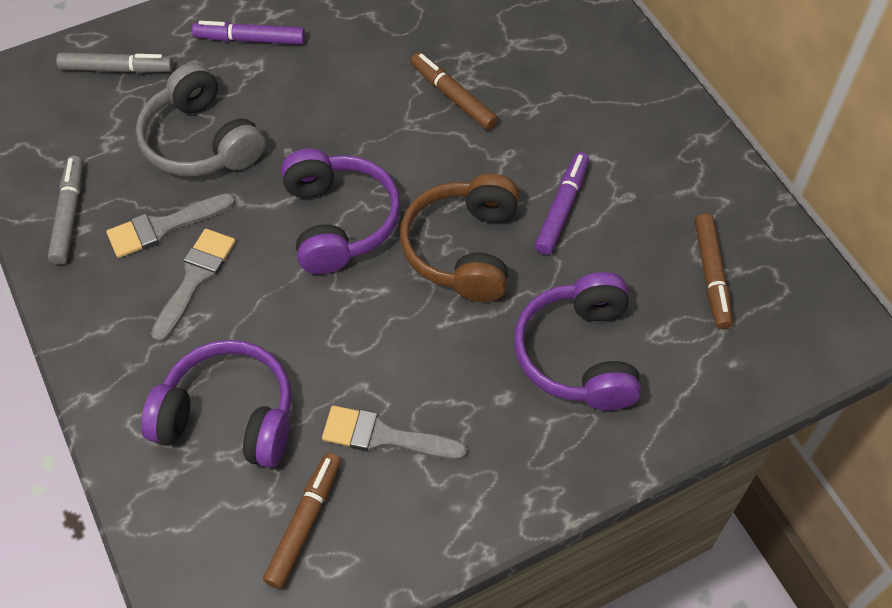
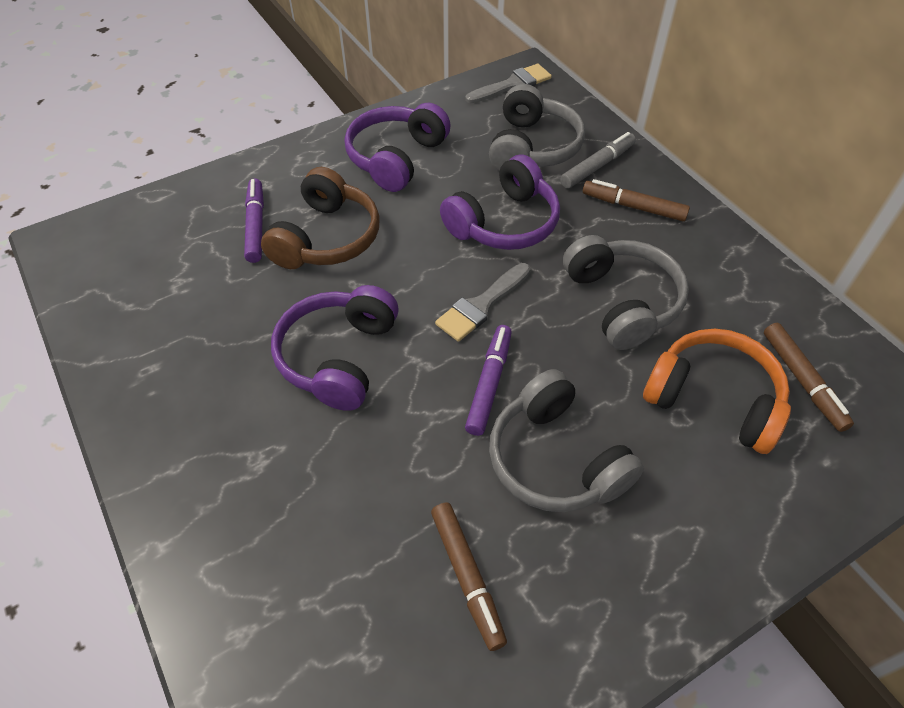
grey brush: 3 -> 2
grey headphones: 1 -> 3
grey marker: 2 -> 1
orange headphones: 0 -> 1

